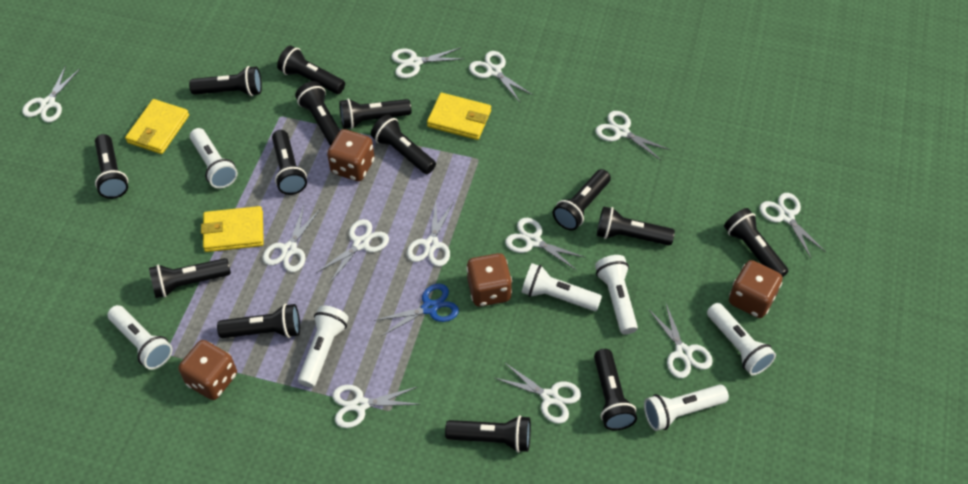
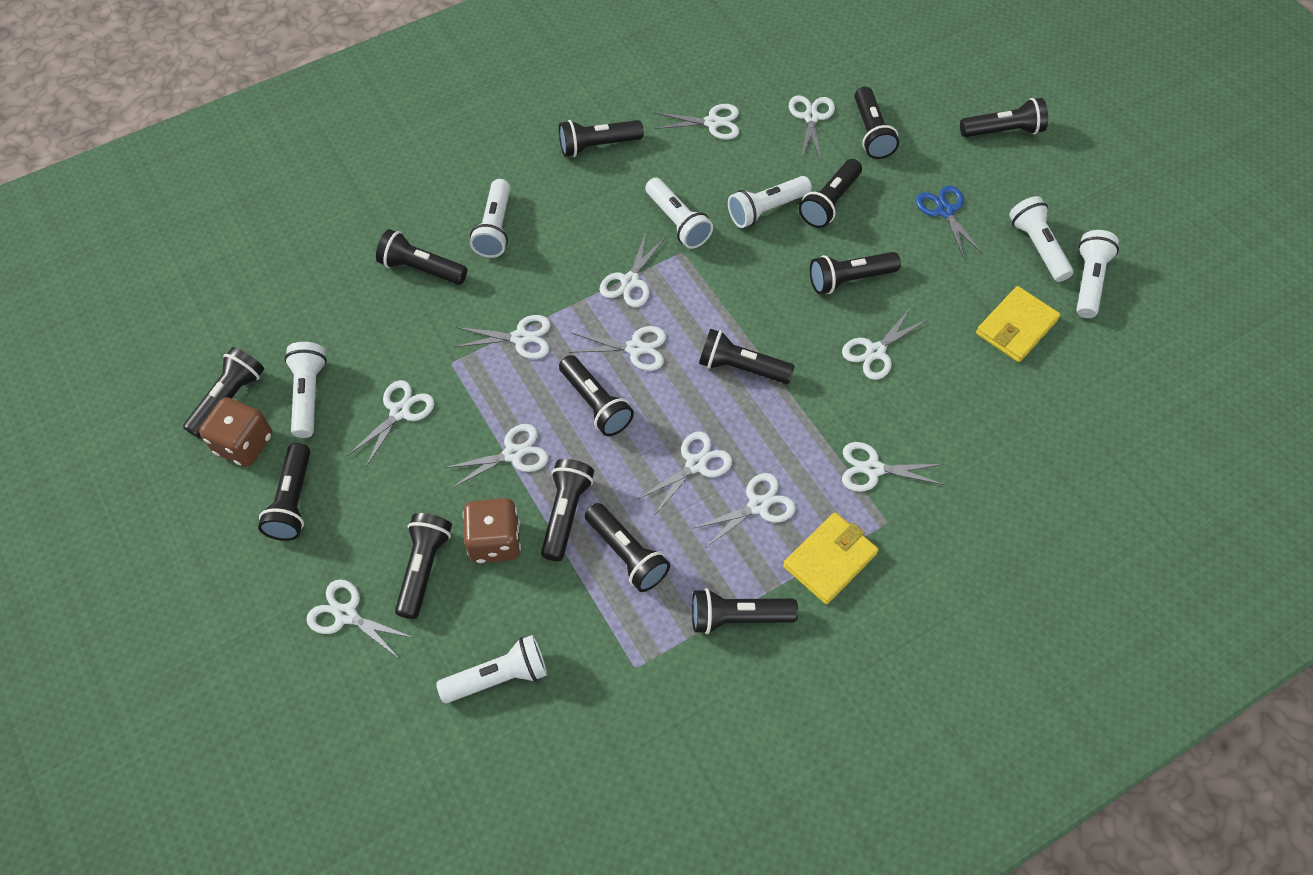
brown dice: 4 -> 2
yellow wallet: 3 -> 2

